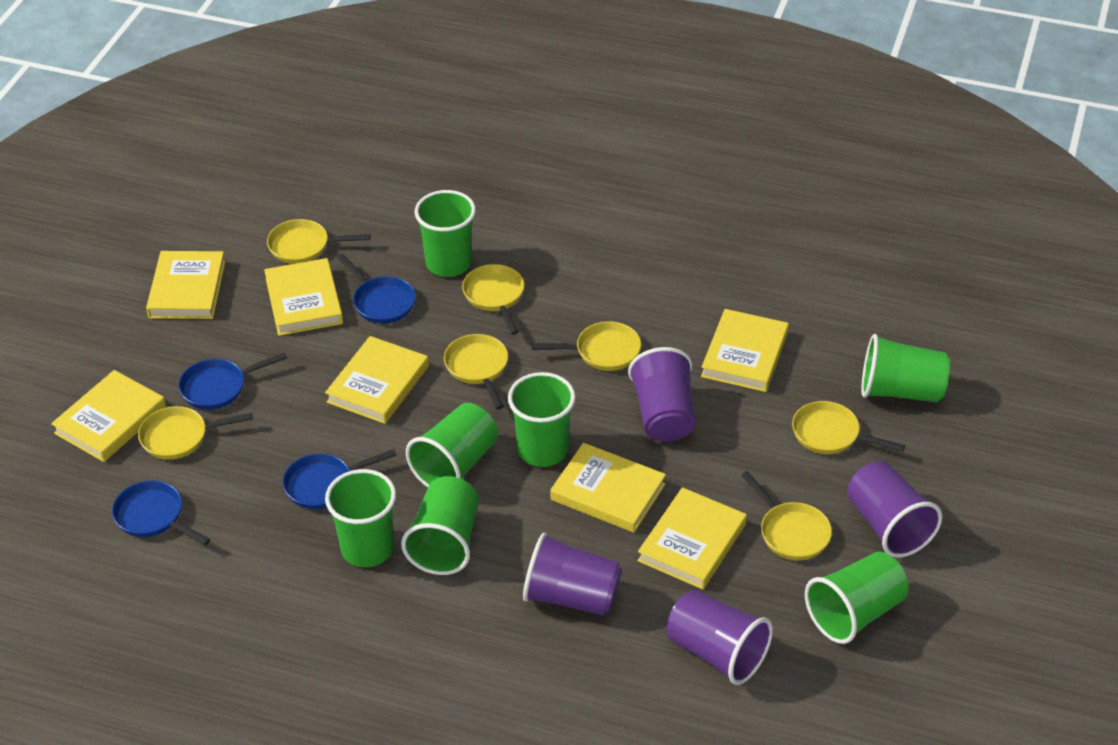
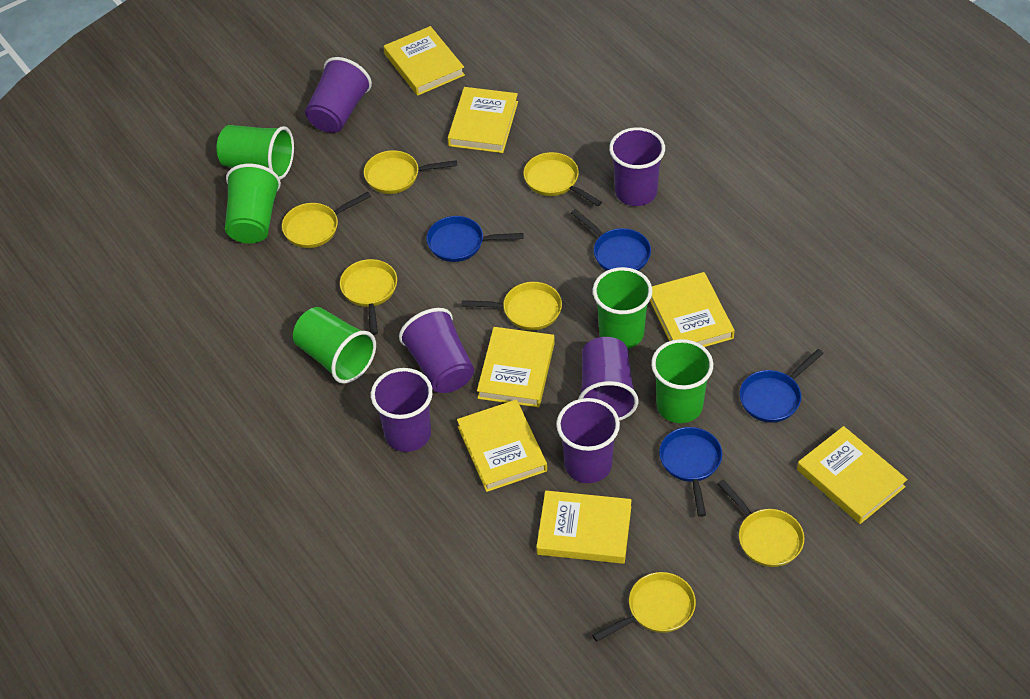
green cup: 7 -> 5
purple cup: 4 -> 6

